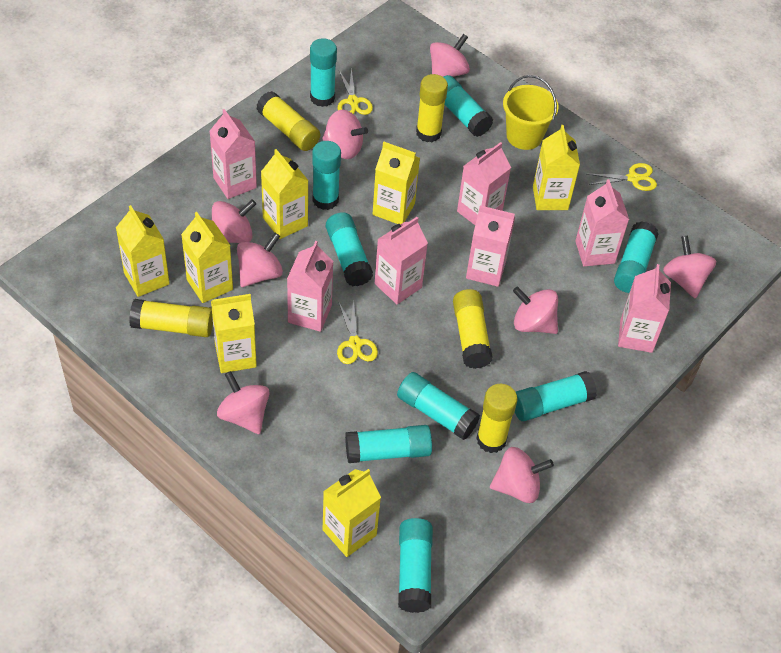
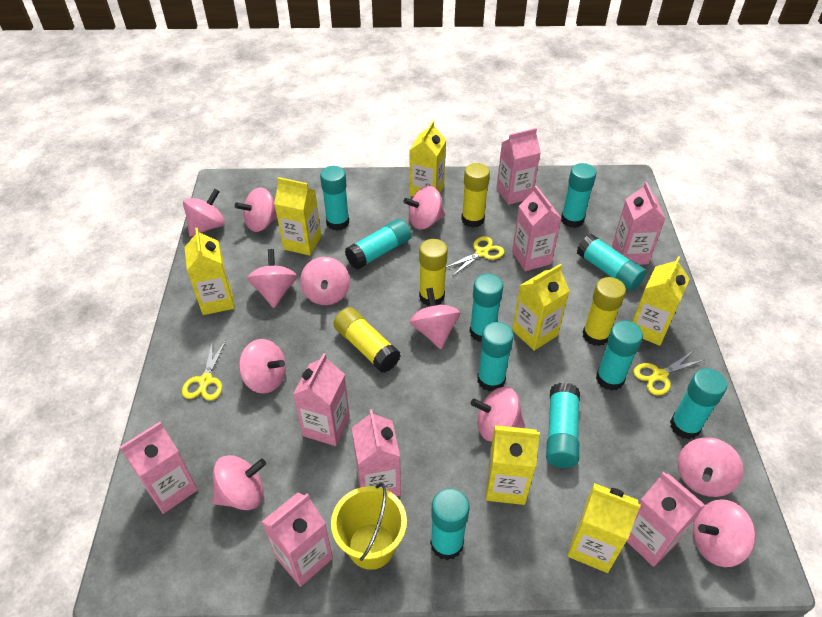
pink carton: 7 -> 8
pink spinning top: 8 -> 11
turquoise glue stick: 9 -> 10
yellow glue stick: 5 -> 4

